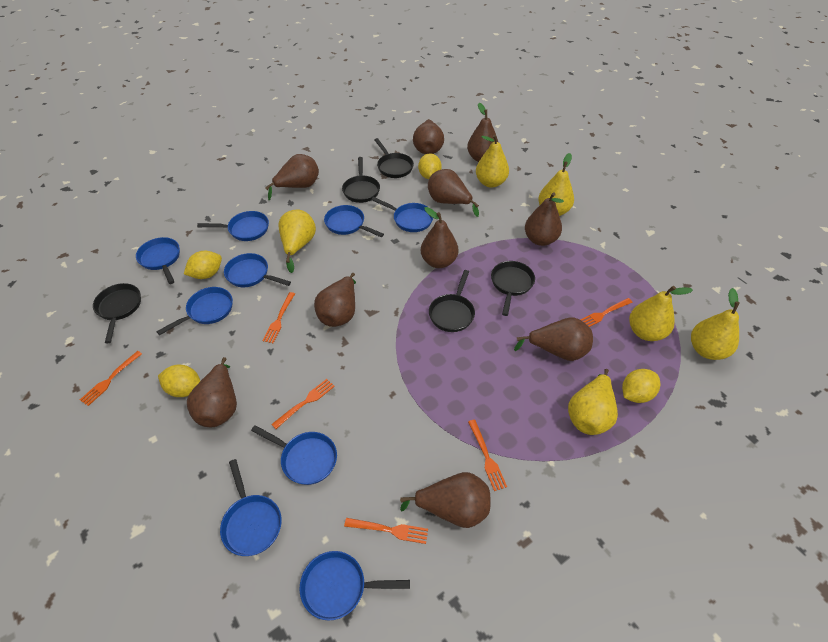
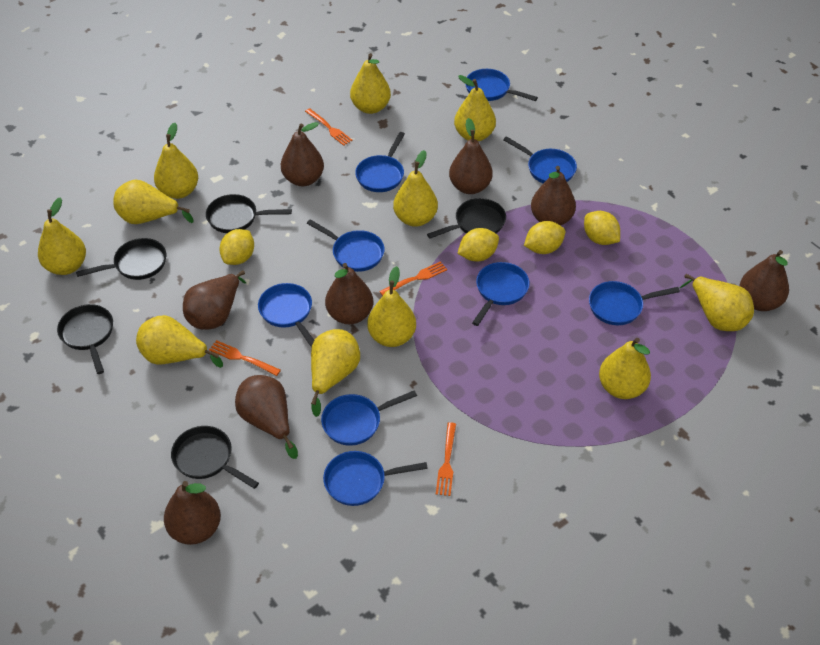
brown pear: 10 -> 8
orange fork: 6 -> 4
yellow pear: 6 -> 11

